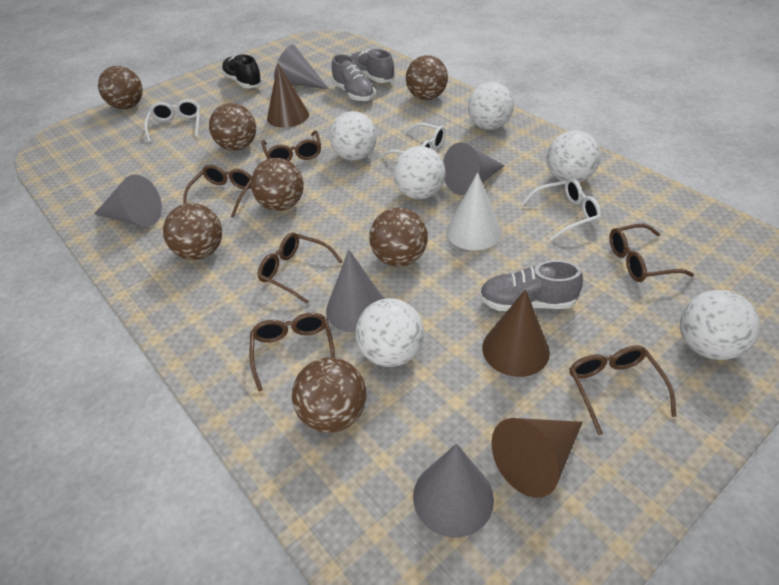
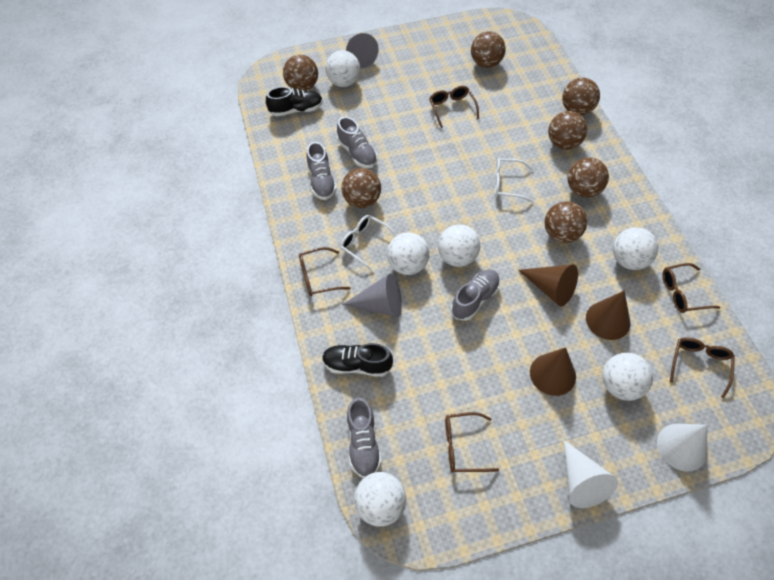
black shoe: 1 -> 2
brown glasses: 6 -> 5
grey cone: 5 -> 2
grey shoe: 3 -> 4
white cone: 1 -> 2
white glasses: 3 -> 2

